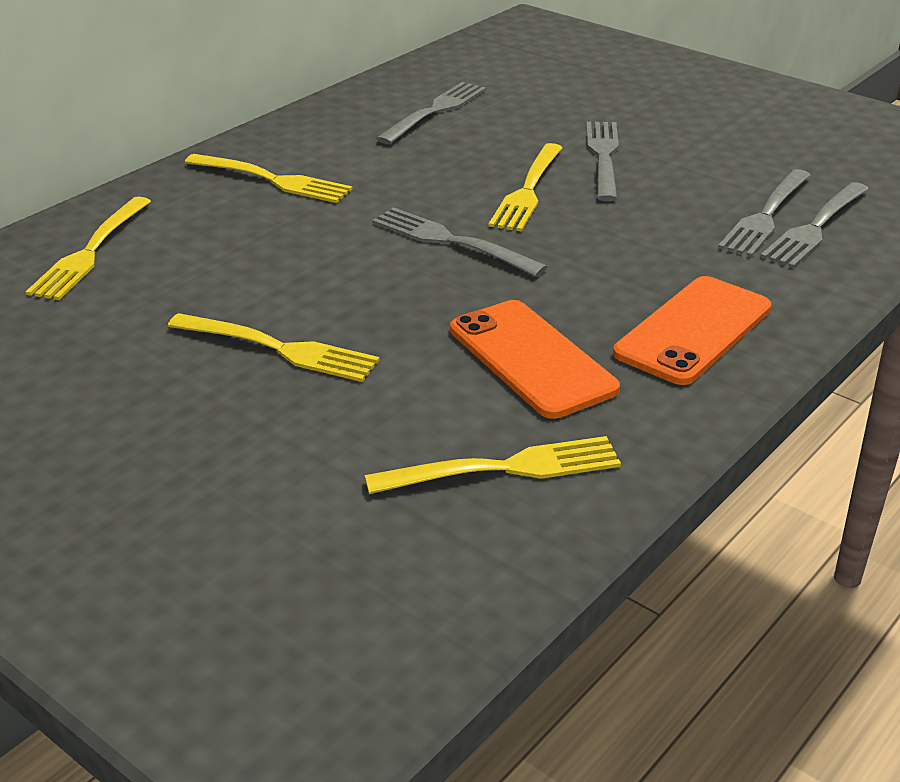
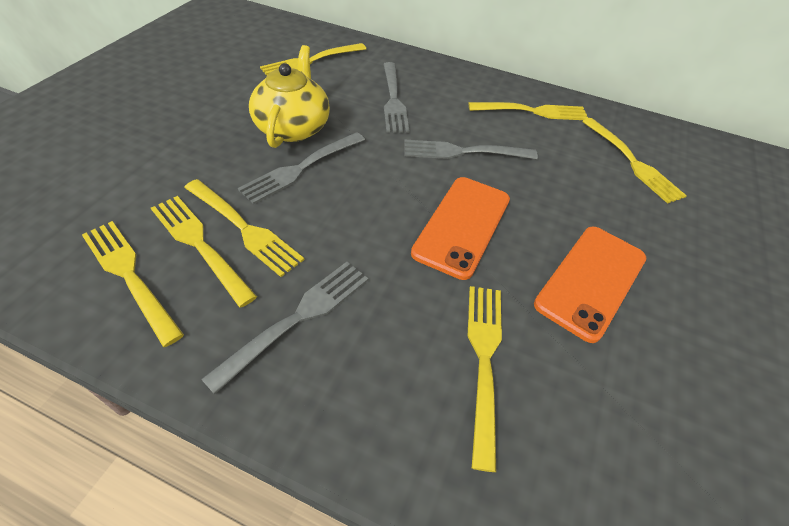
grey fork: 5 -> 4
yellow fork: 5 -> 7
yellow teapot: 0 -> 1

